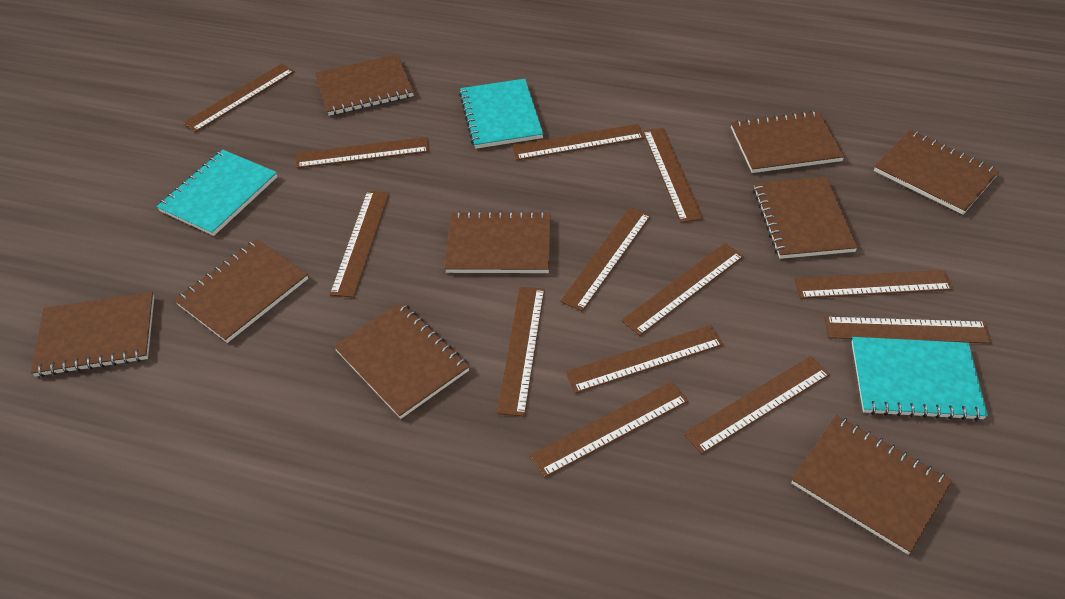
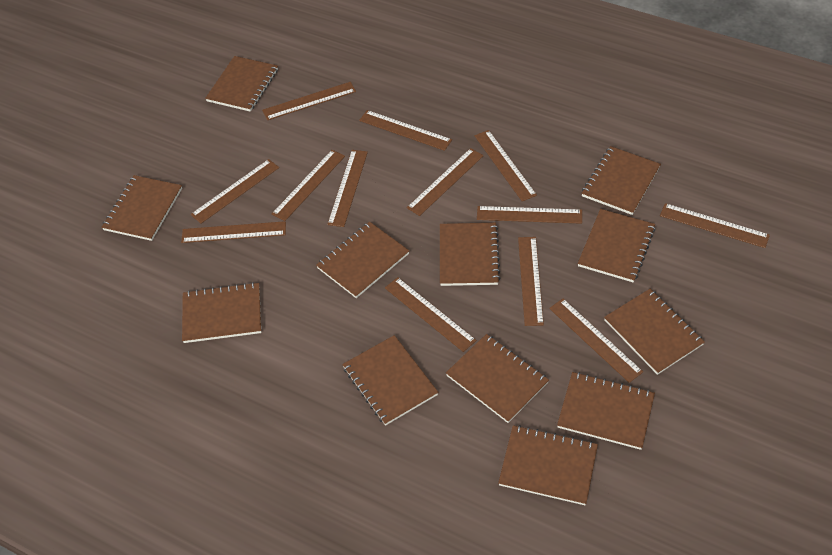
brown notebook: 9 -> 12
turquoise notebook: 3 -> 0

